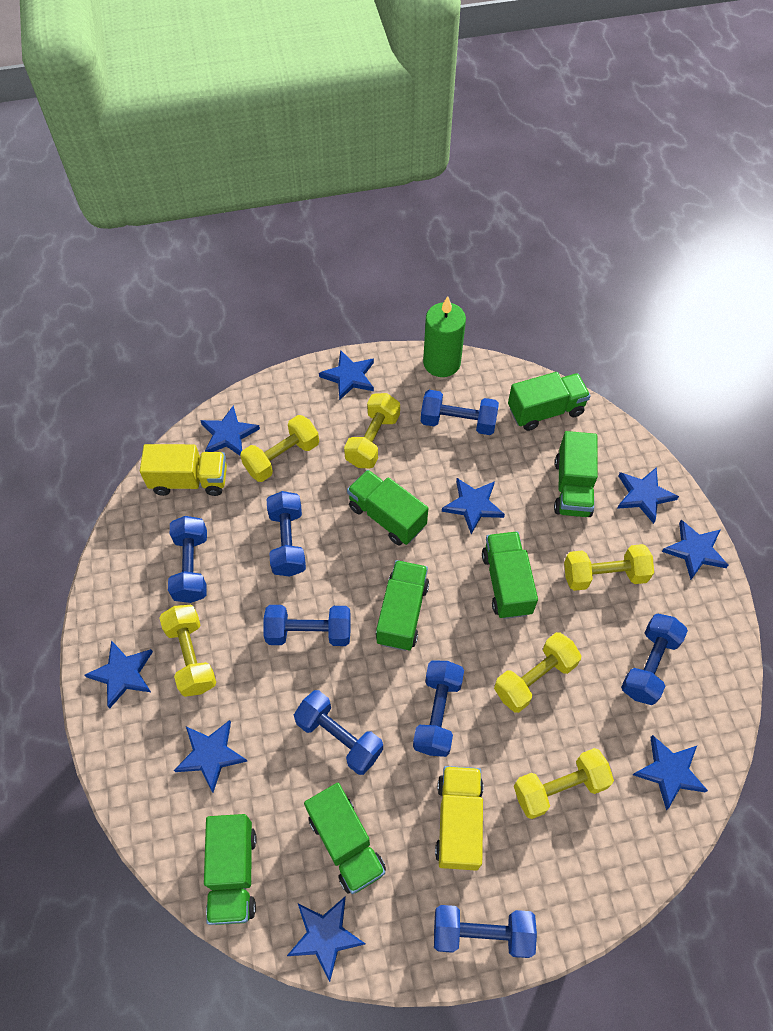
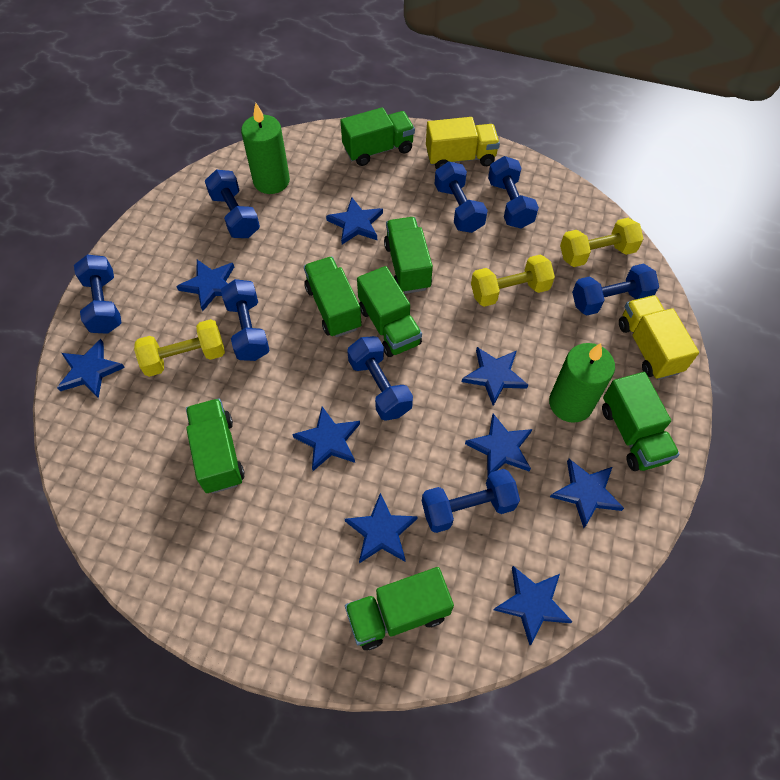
green candle: 1 -> 2
yellow dumbbell: 6 -> 3

